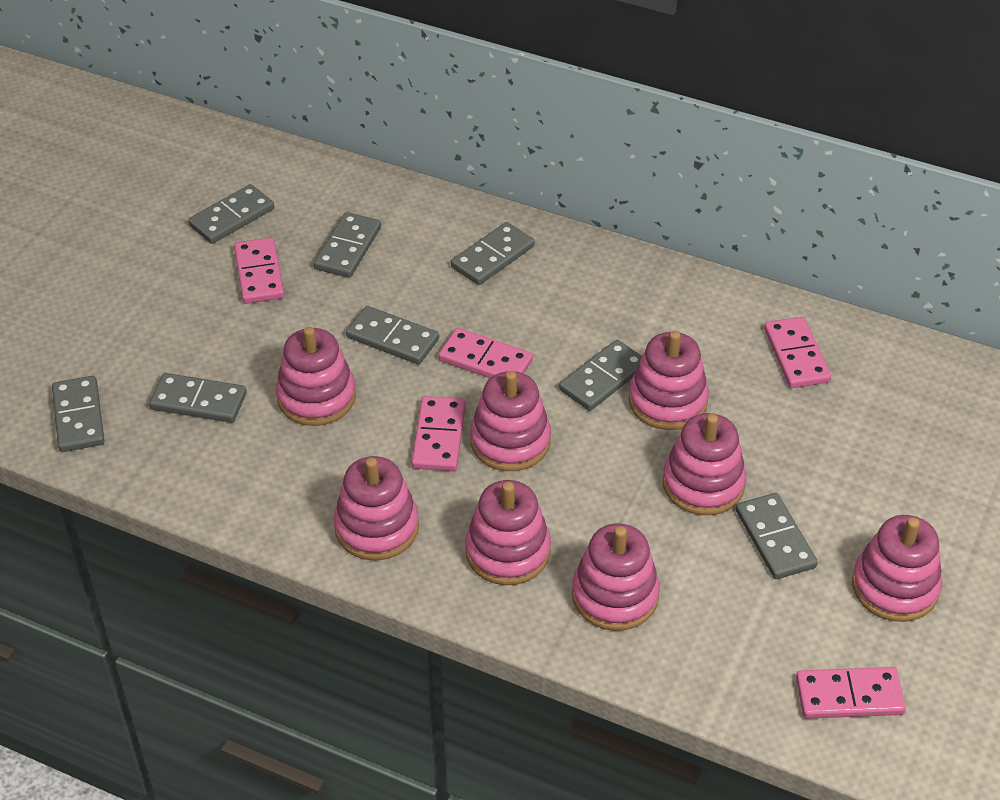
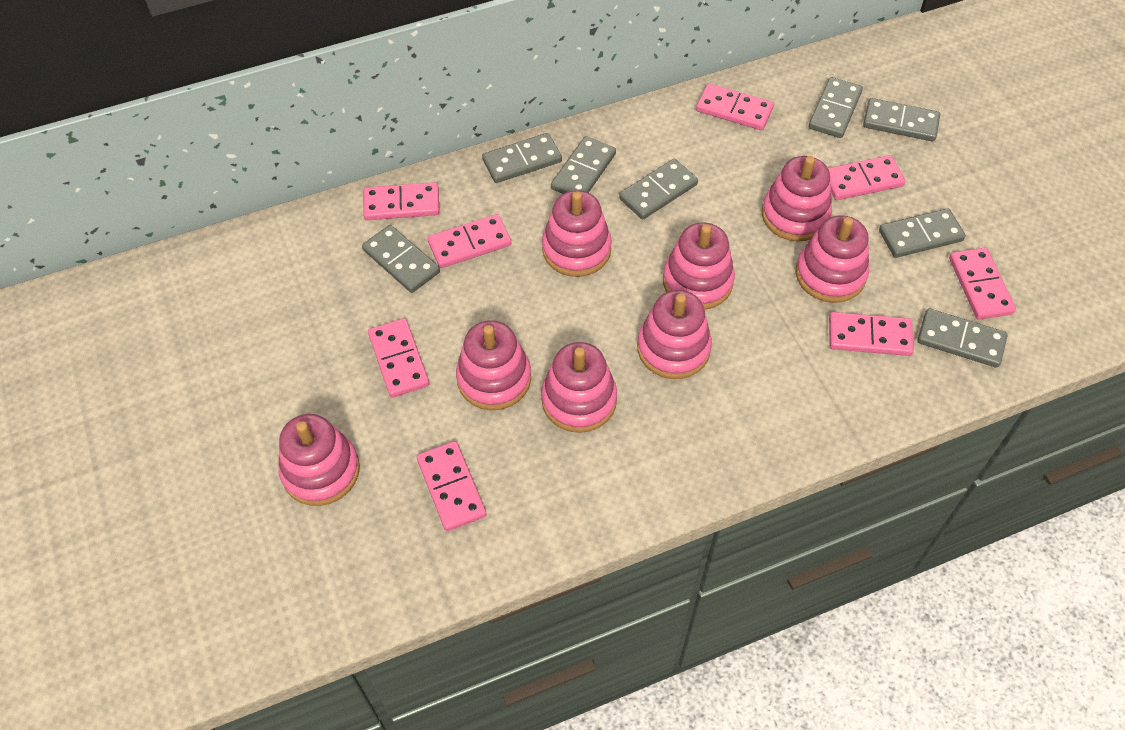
pink domino: 5 -> 8

